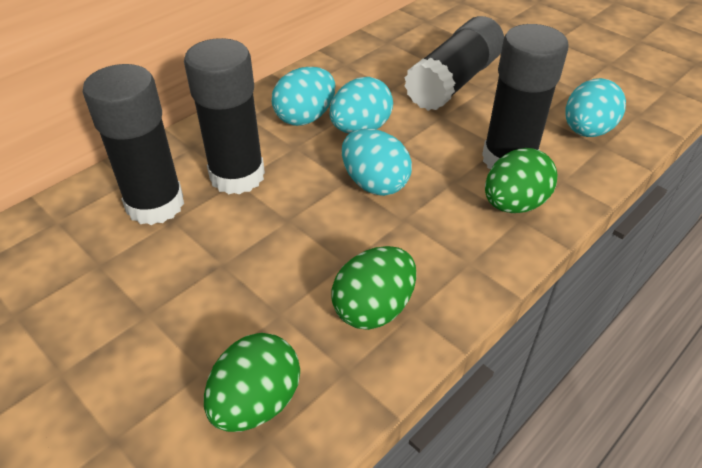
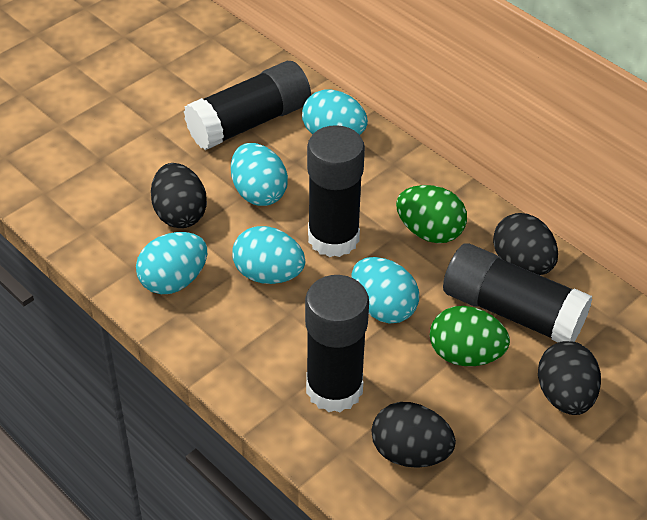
black egg: 0 -> 4
green egg: 3 -> 2
turquoise egg: 4 -> 5

